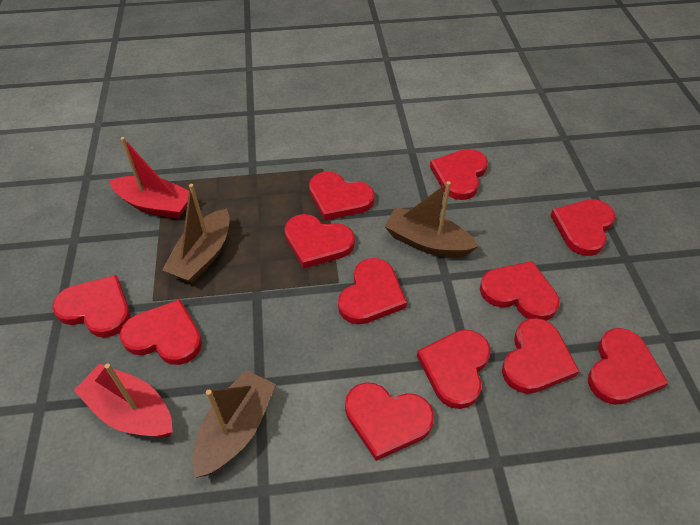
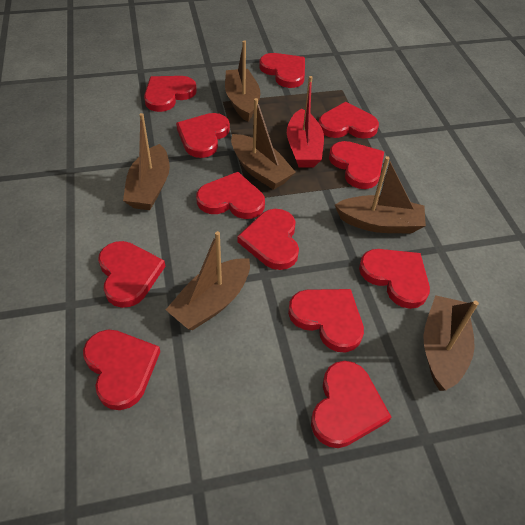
brown boat: 3 -> 6
red boat: 2 -> 1

